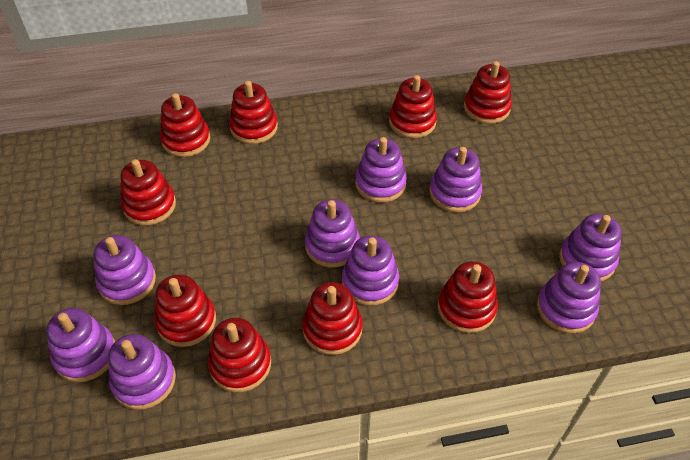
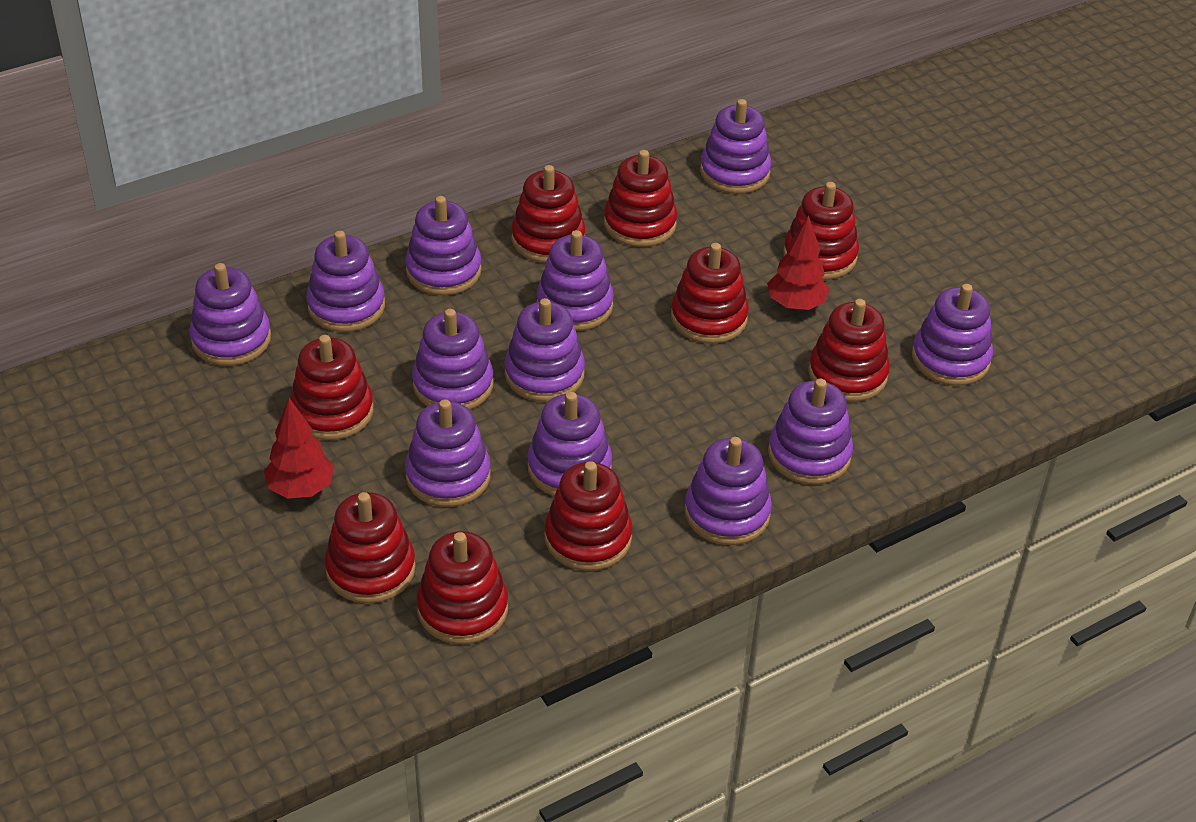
purple stacking toy: 9 -> 12
red tree: 0 -> 2

